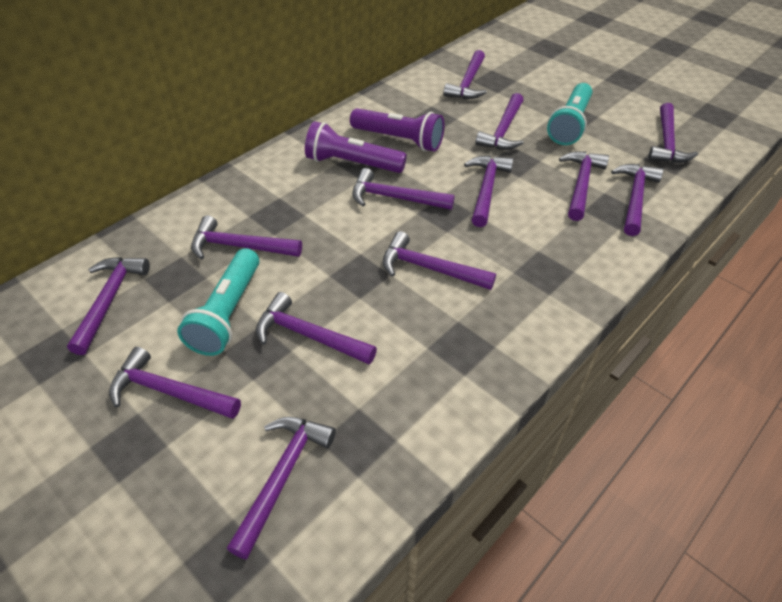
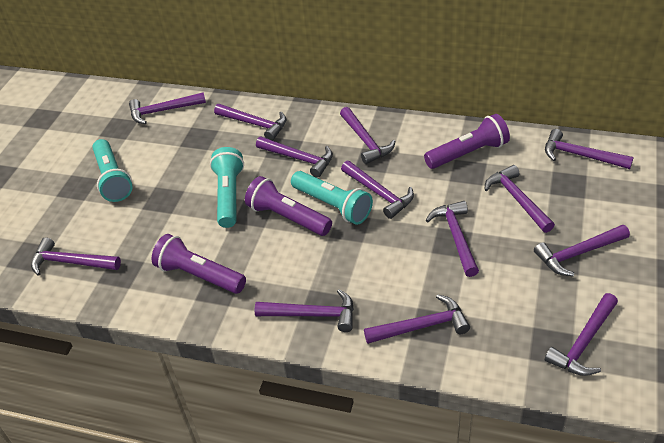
purple flashlight: 2 -> 3
turquoise flashlight: 2 -> 3

